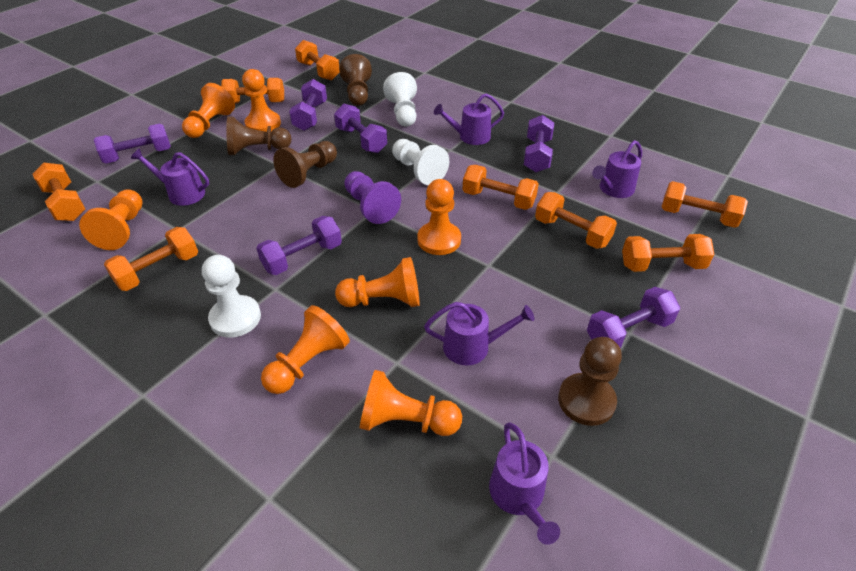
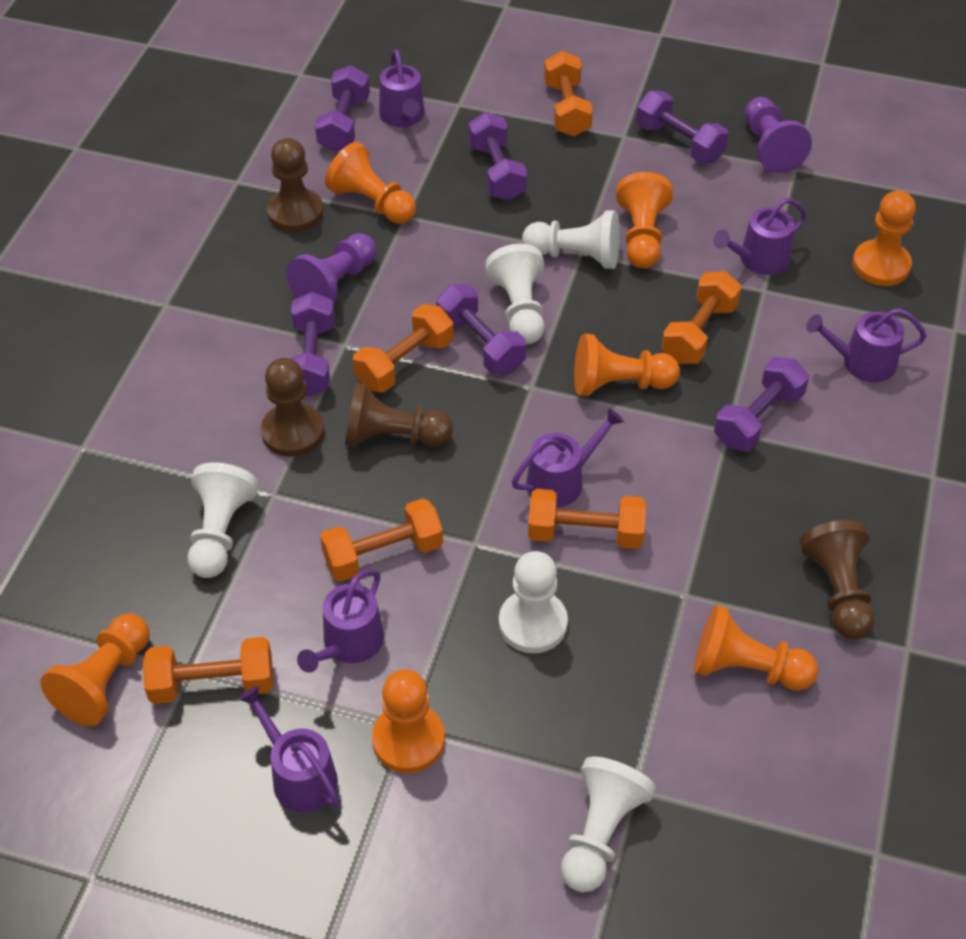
orange dumbbell: 8 -> 6
purple pawn: 1 -> 2
purple watering can: 5 -> 6
white pawn: 3 -> 5

